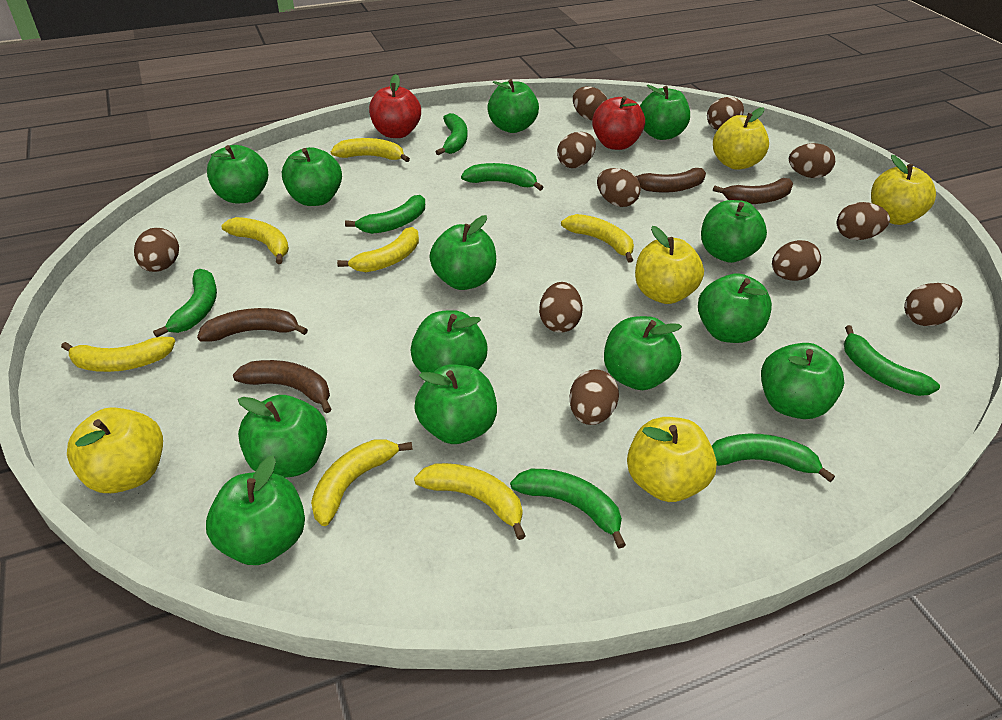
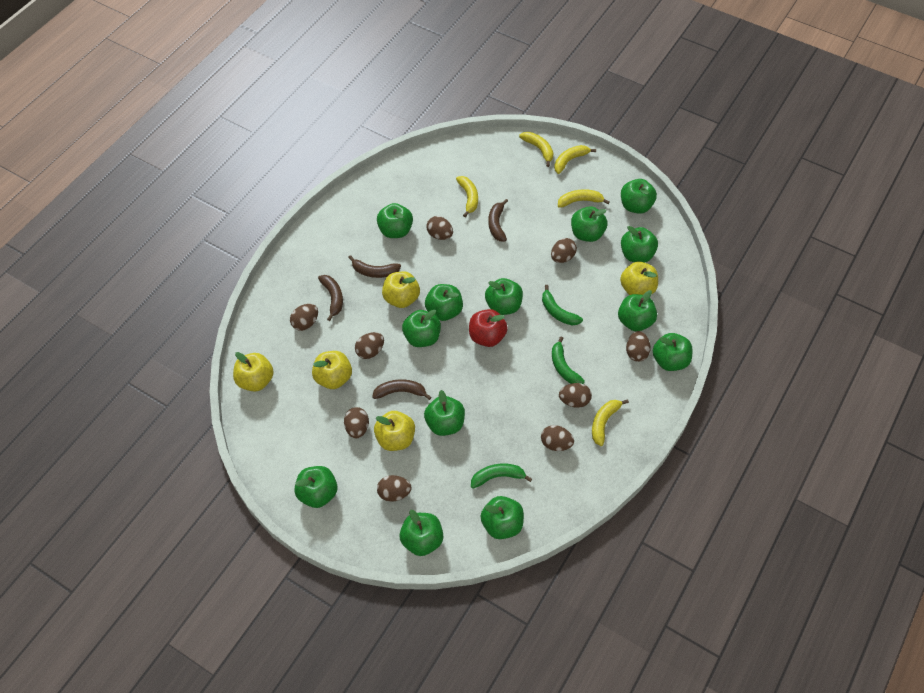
brown egg: 11 -> 9
green banana: 7 -> 3
red apple: 2 -> 1
yellow banana: 7 -> 5

